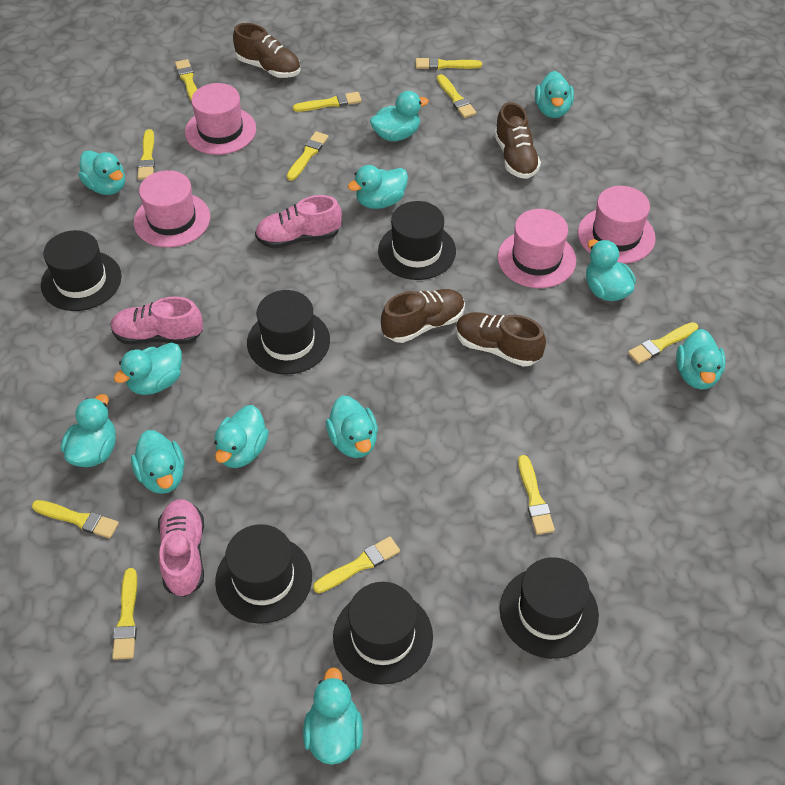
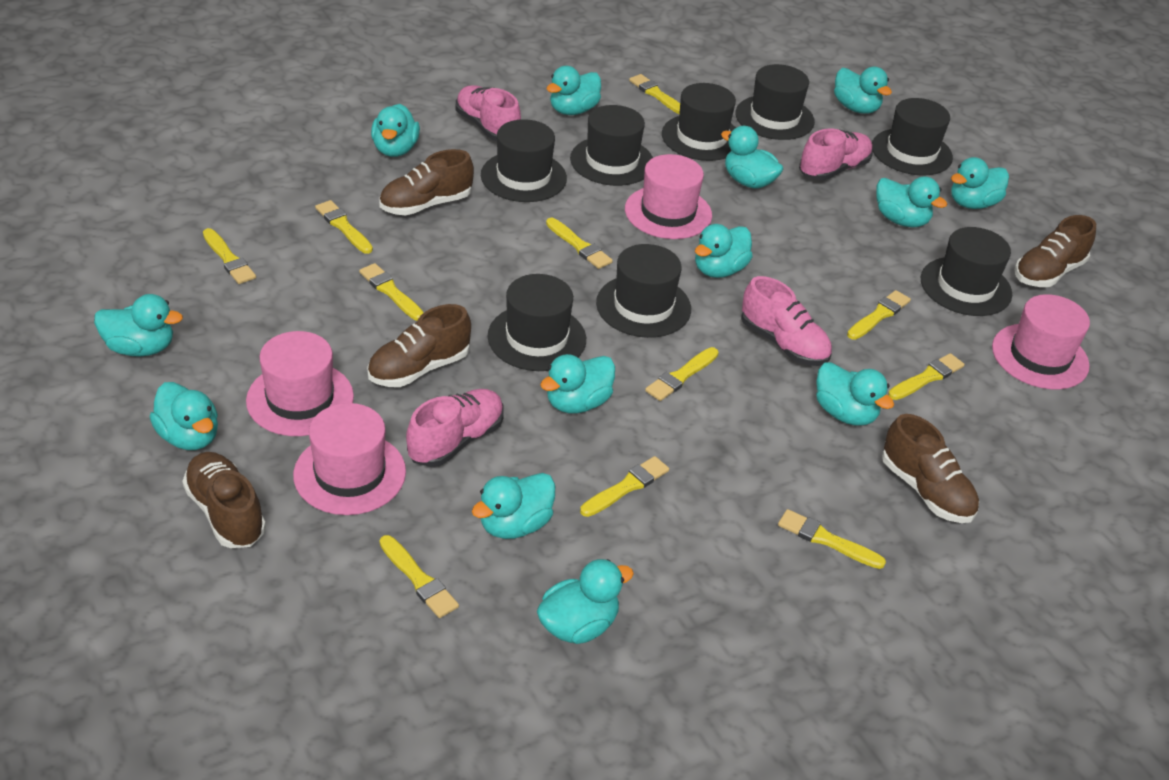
black hat: 6 -> 8
brown shoe: 4 -> 5
pink shoe: 3 -> 4
turquoise duck: 12 -> 13

